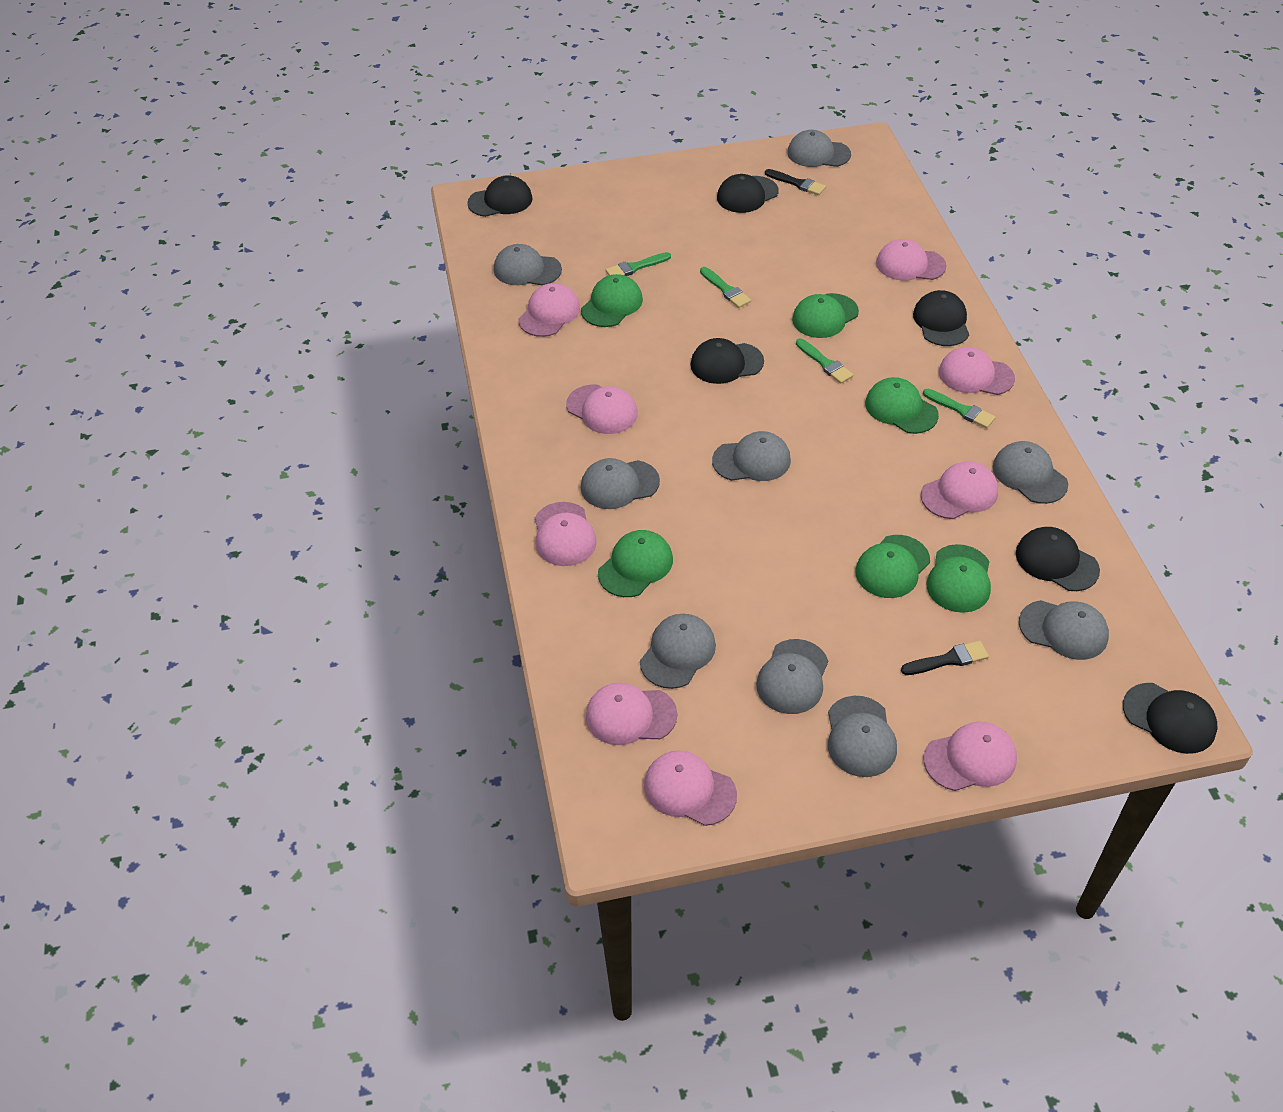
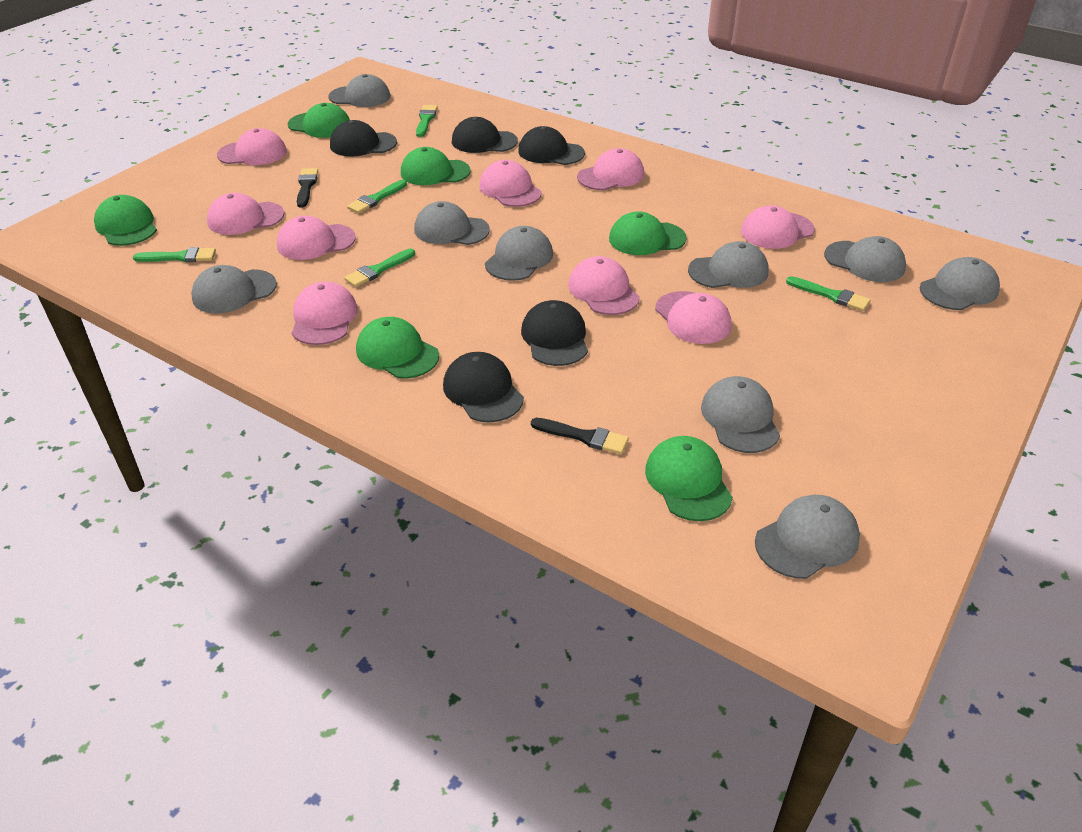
black cap: 6 -> 5
green brush: 4 -> 5

